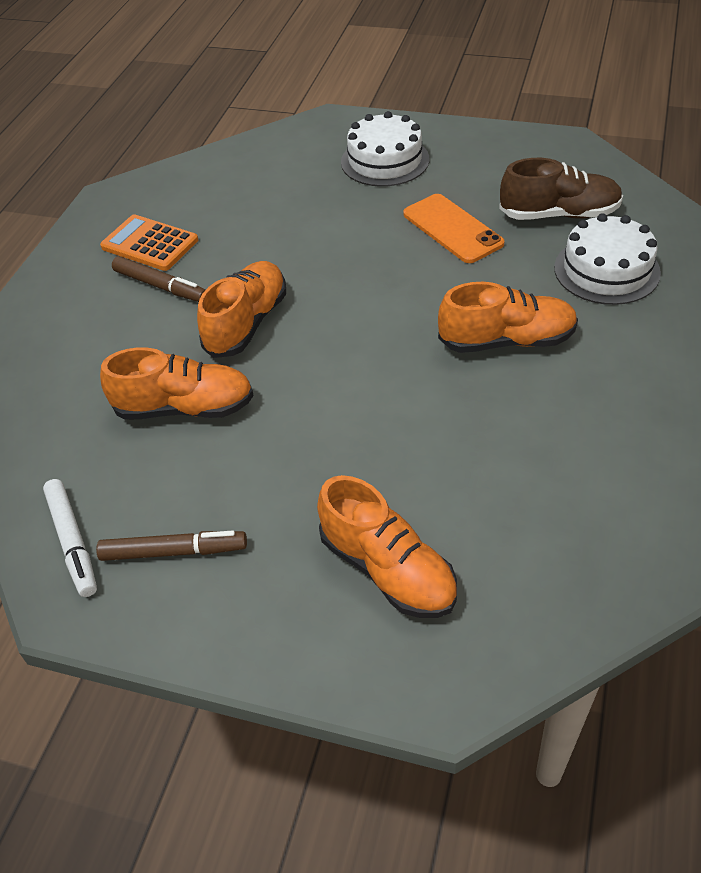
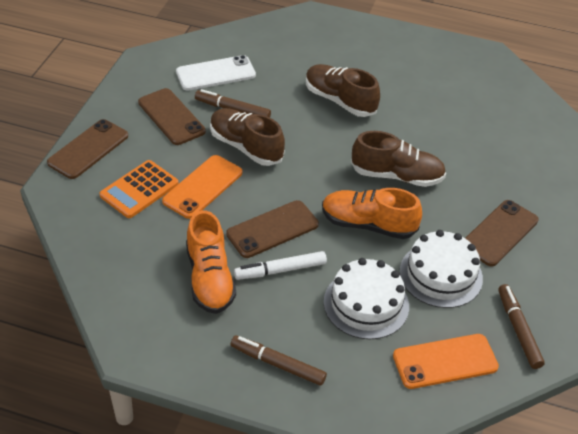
brown marker: 2 -> 3
brown phone: 0 -> 4
brown shoe: 1 -> 3
orange phone: 1 -> 2
orange shoe: 4 -> 2
white phone: 0 -> 1

